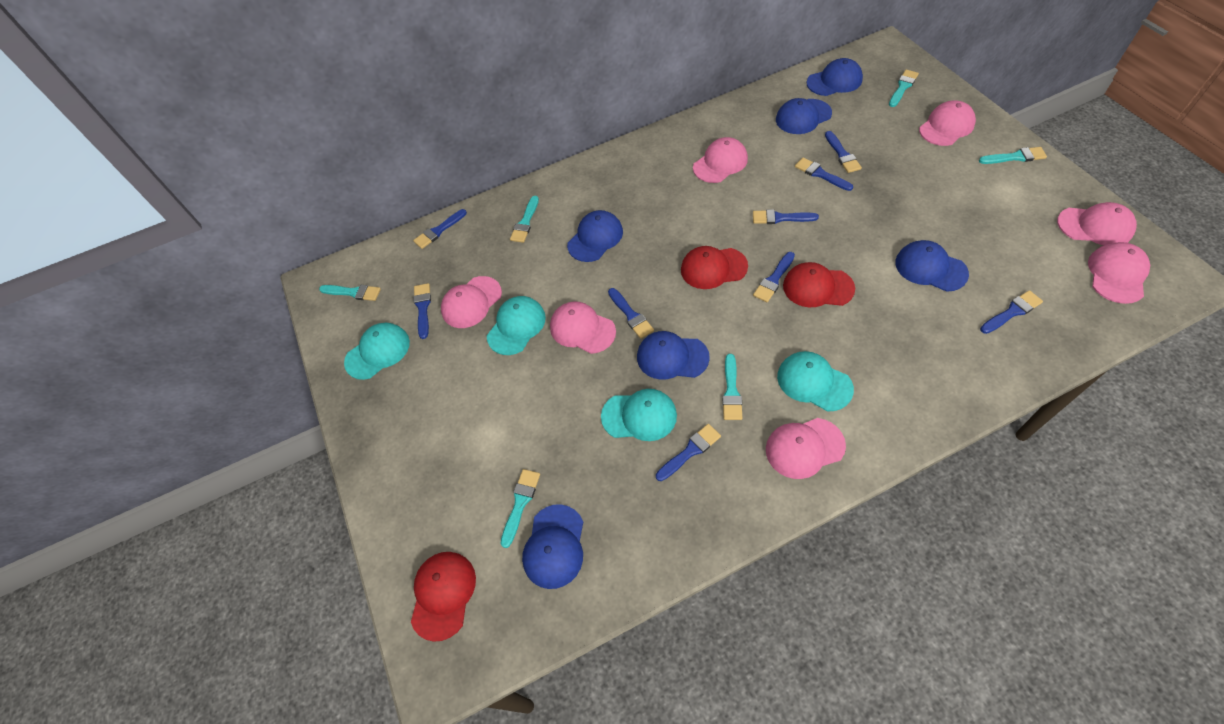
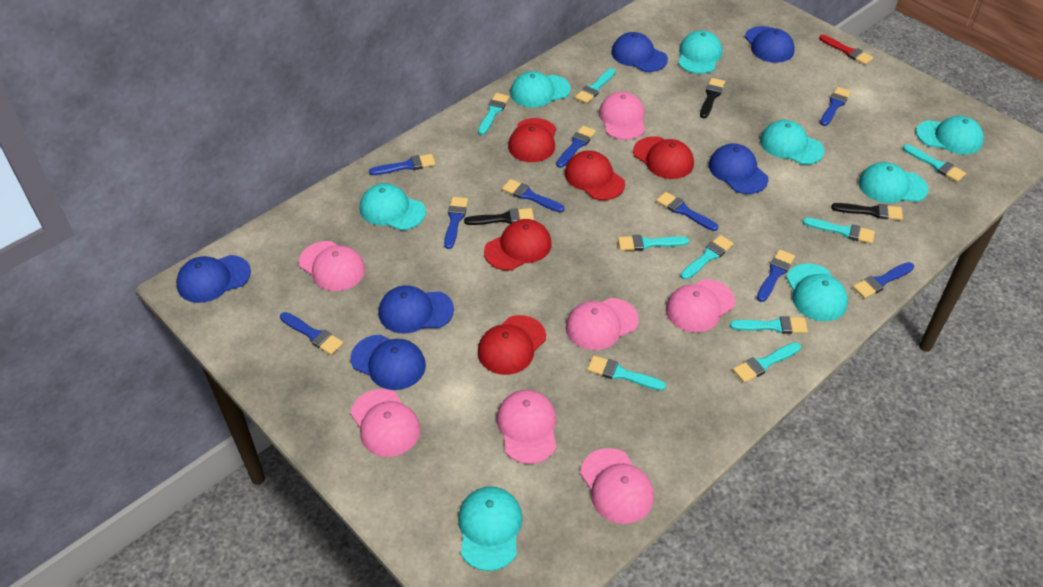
black brush: 0 -> 3
red brush: 0 -> 1
red cap: 3 -> 5
turquoise brush: 6 -> 9
turquoise cap: 4 -> 8

